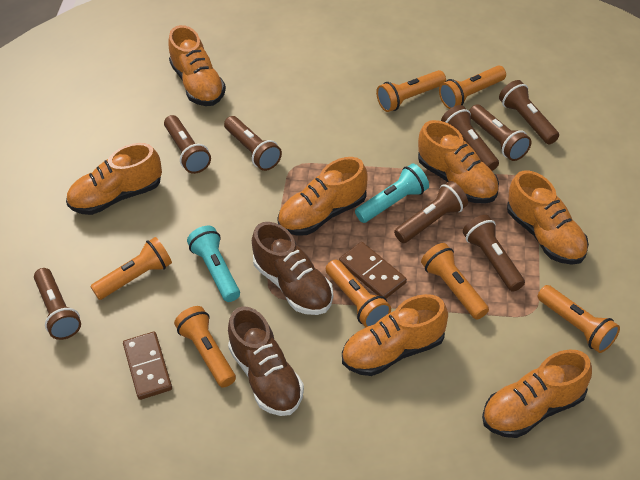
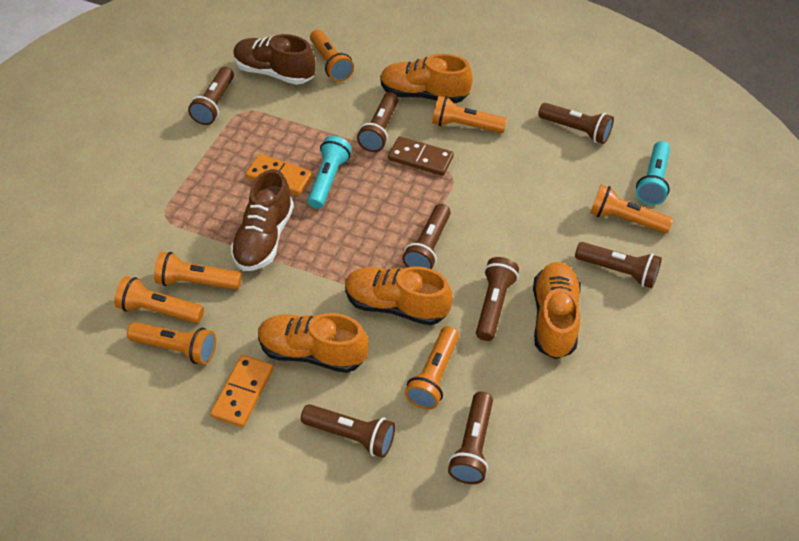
brown domino: 2 -> 1
orange domino: 0 -> 2
orange shoe: 7 -> 4

